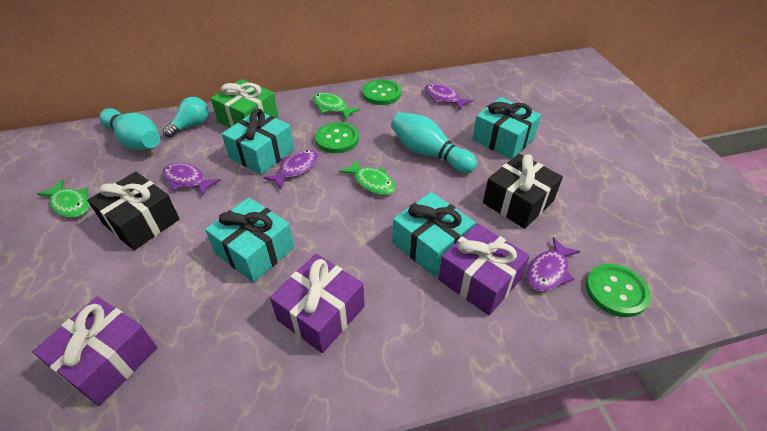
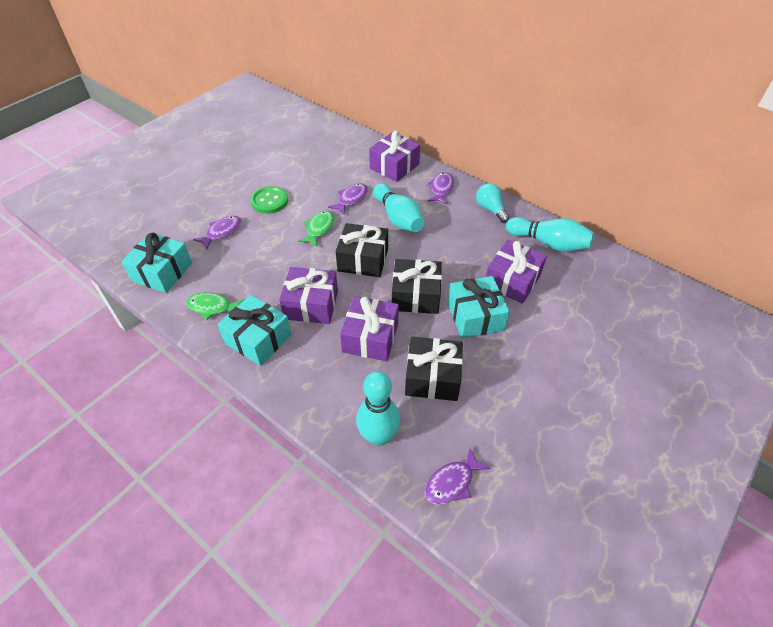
black gift: 2 -> 3
green button: 3 -> 1
green fish: 3 -> 2
green gift: 1 -> 0
purple gift: 3 -> 4
turquoise bowling pin: 2 -> 3
turquoise gift: 4 -> 3

